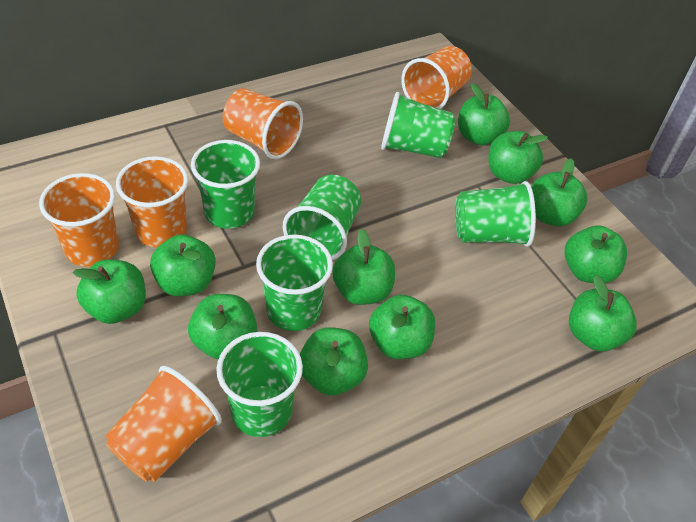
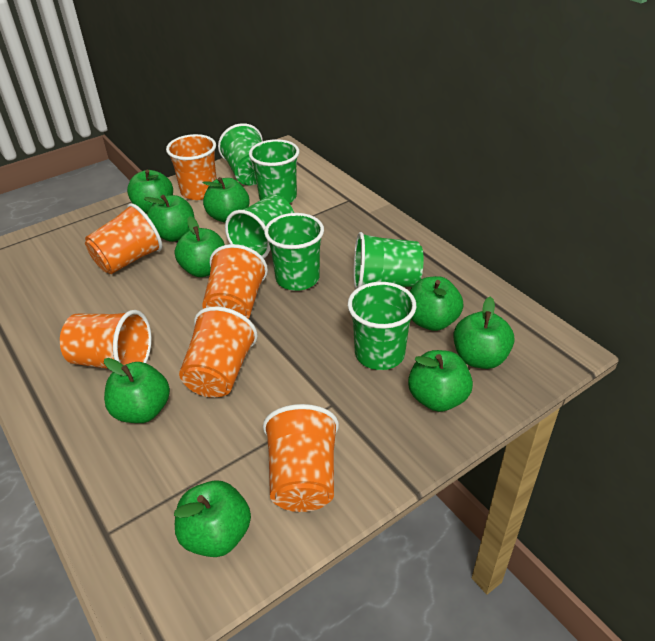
green apple: 11 -> 9
orange cup: 5 -> 6

